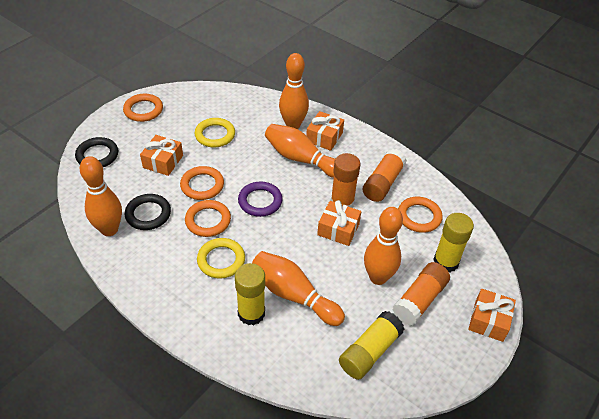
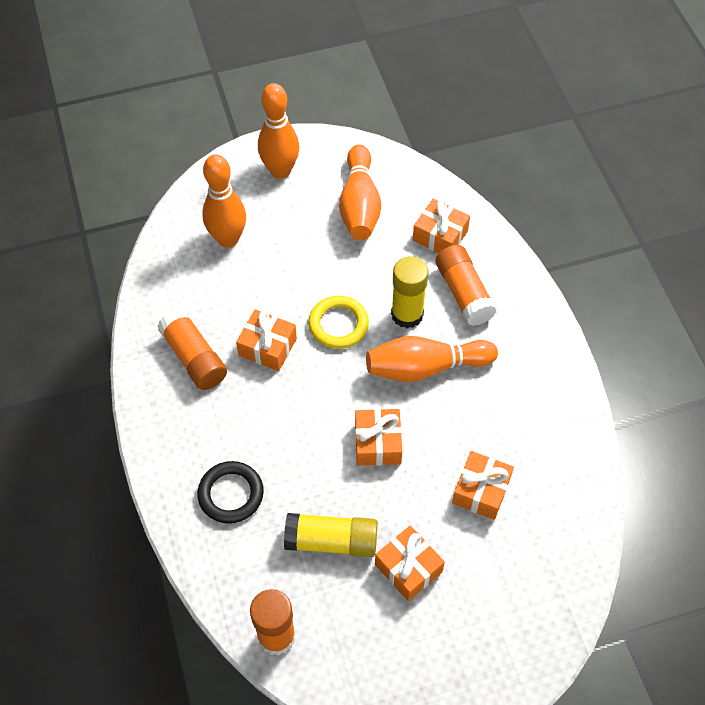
black ring: 2 -> 1
orange bowling pin: 5 -> 4
orange gift: 4 -> 5
orange ring: 4 -> 0
purple ring: 1 -> 0
yellow glue stick: 3 -> 2
yellow ring: 2 -> 1

